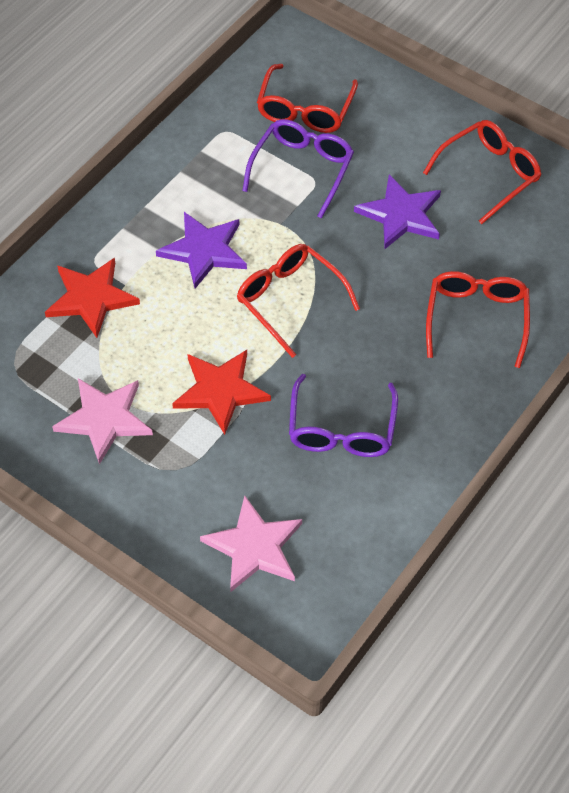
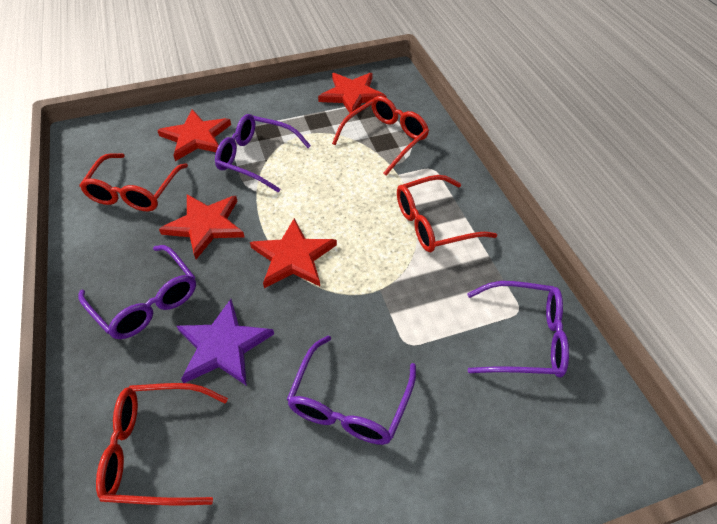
pink star: 2 -> 0
purple glasses: 2 -> 4
purple star: 2 -> 1
red star: 2 -> 4

